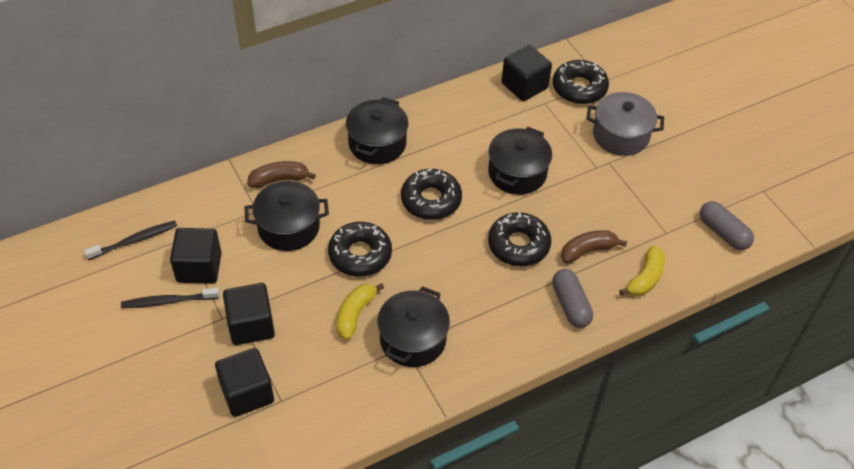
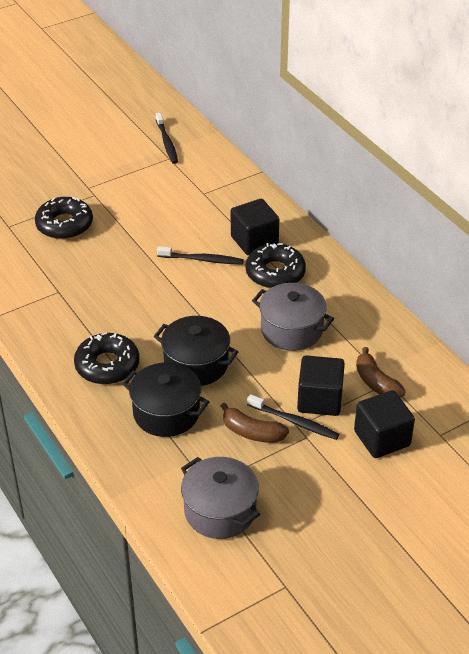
black cube: 4 -> 3
black donut: 4 -> 3
black pot: 4 -> 2
black toothbrush: 2 -> 3
grey capsule: 2 -> 0
grey pot: 1 -> 2
yellow banana: 2 -> 0

